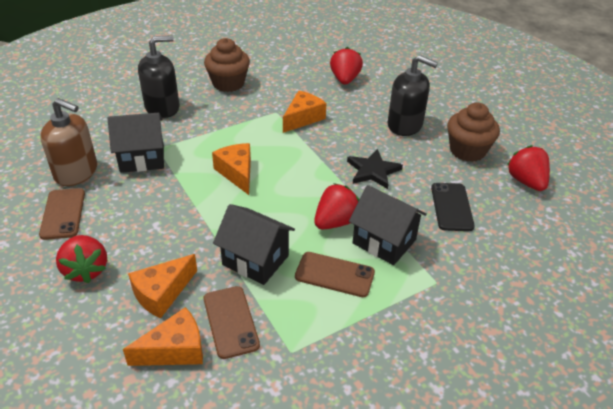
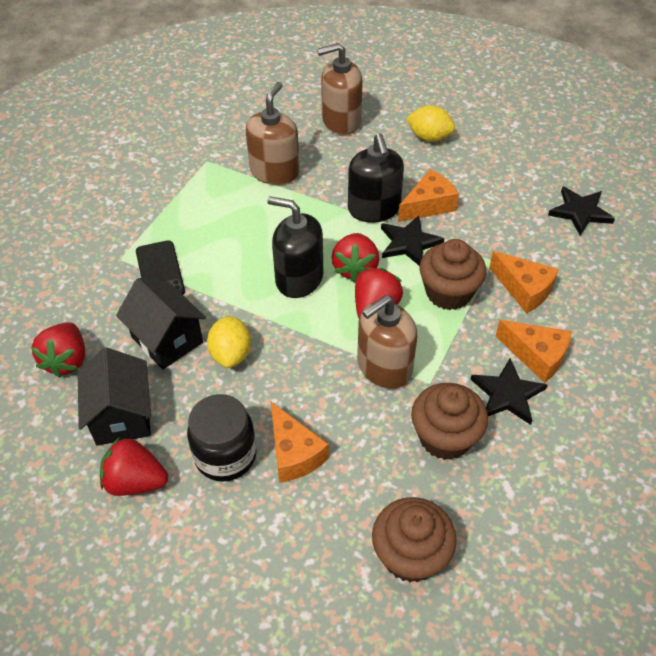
black house: 3 -> 2
black jar: 0 -> 1
black star: 1 -> 3
brown cupcake: 2 -> 3
brown phone: 3 -> 0
brown soap dispenser: 1 -> 3
yellow lemon: 0 -> 2

